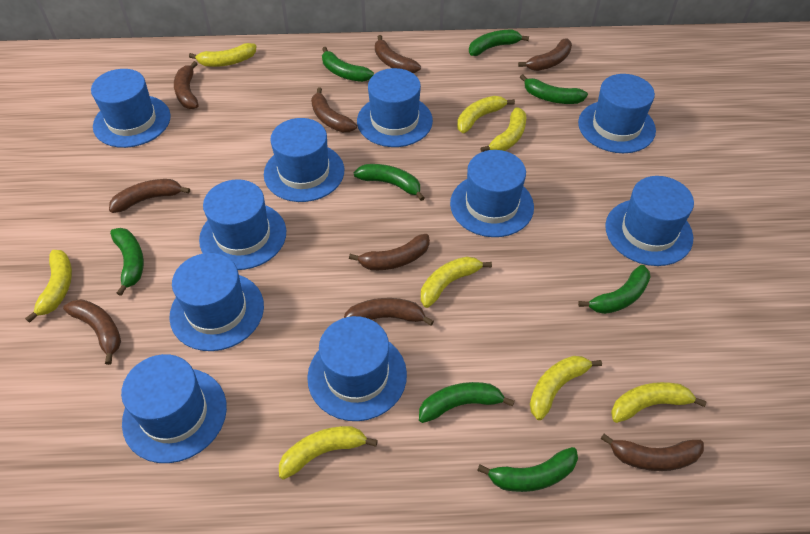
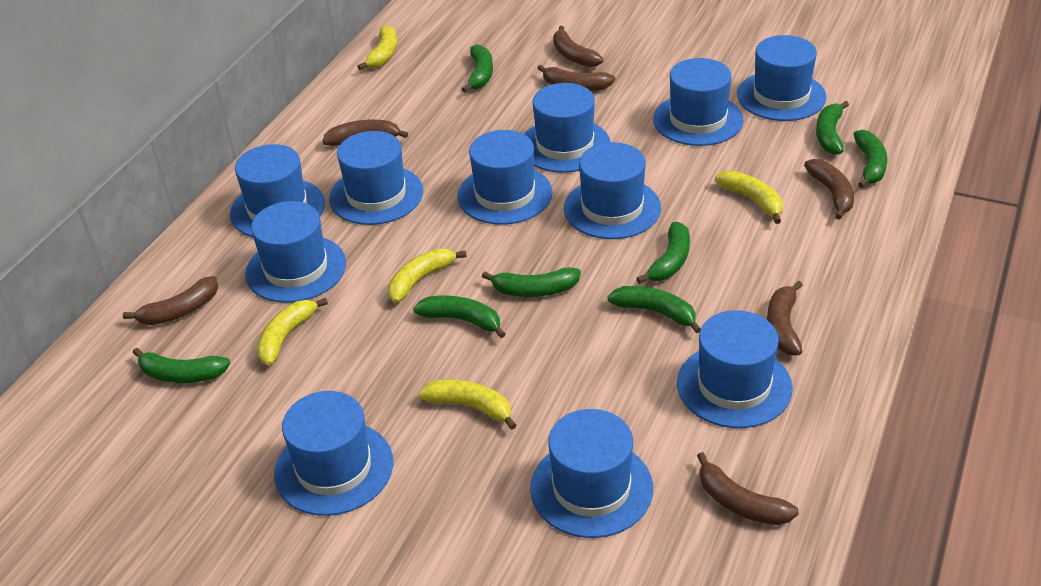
blue hat: 10 -> 11
brown banana: 9 -> 7
yellow banana: 8 -> 5

